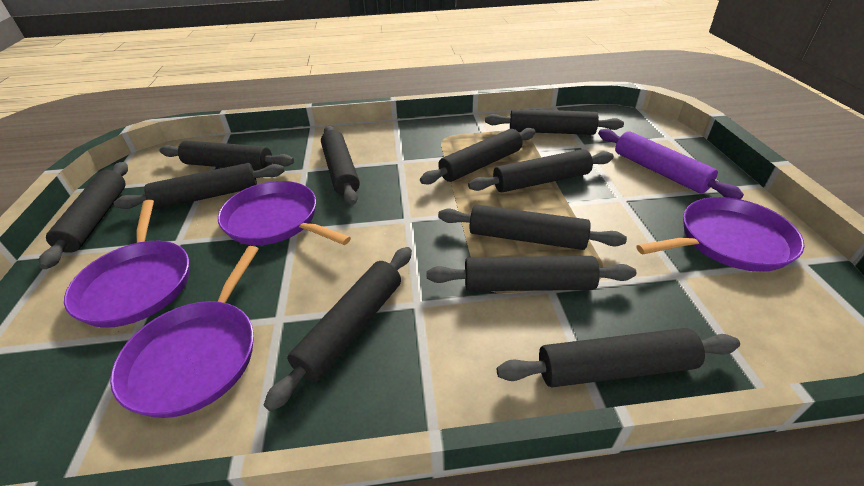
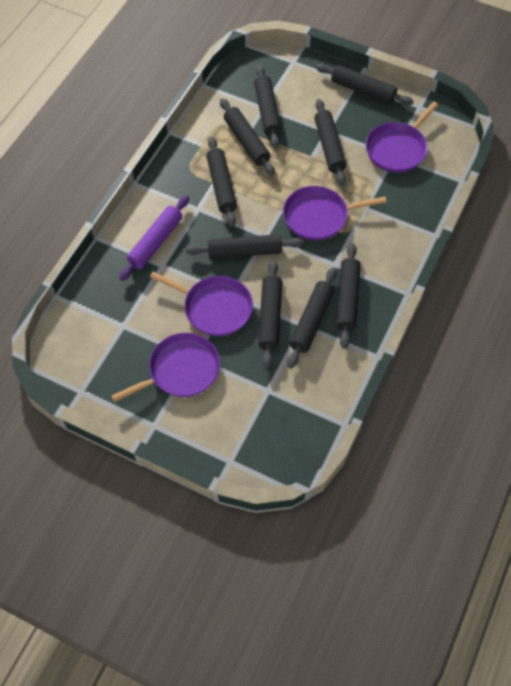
black rolling pin: 11 -> 9

